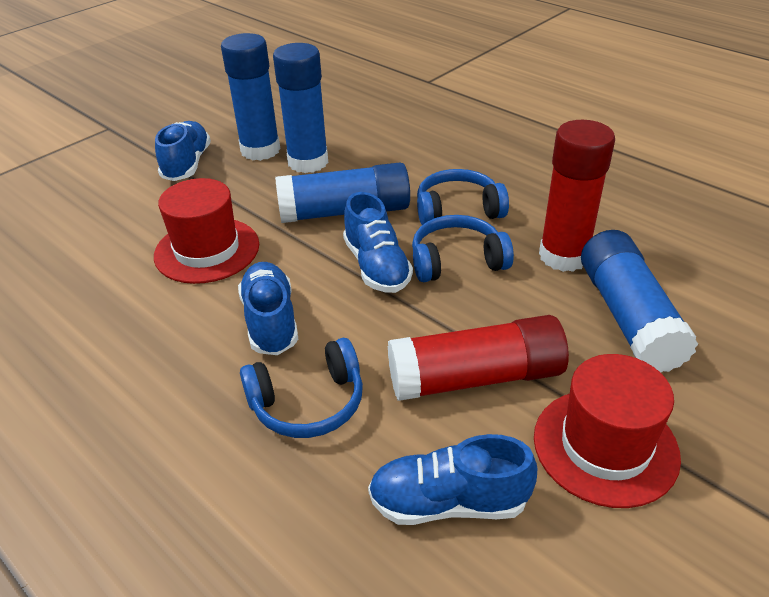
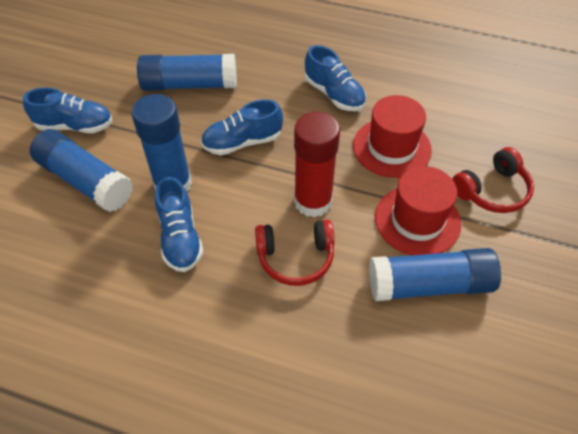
blue headphones: 3 -> 0
red glue stick: 2 -> 1
red headphones: 0 -> 2

